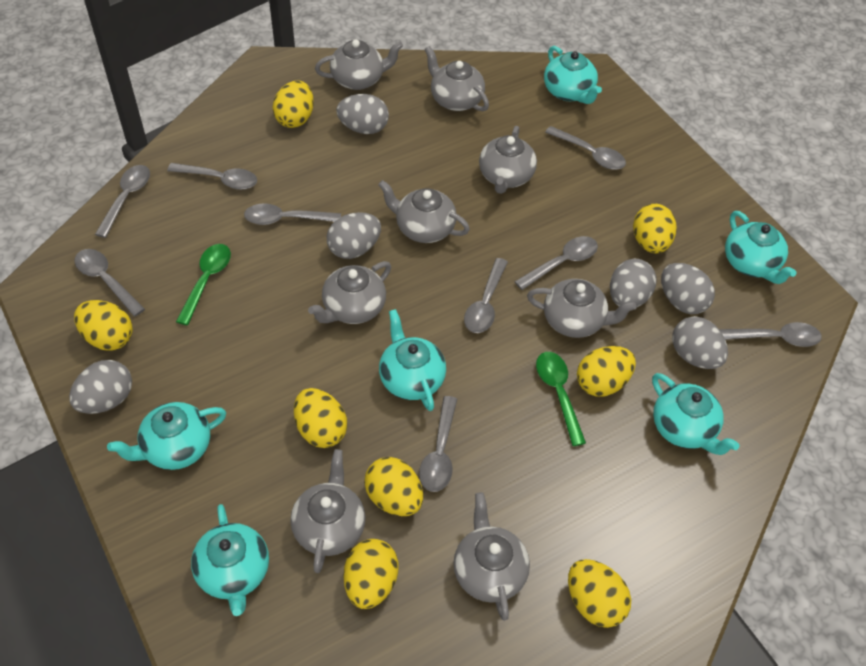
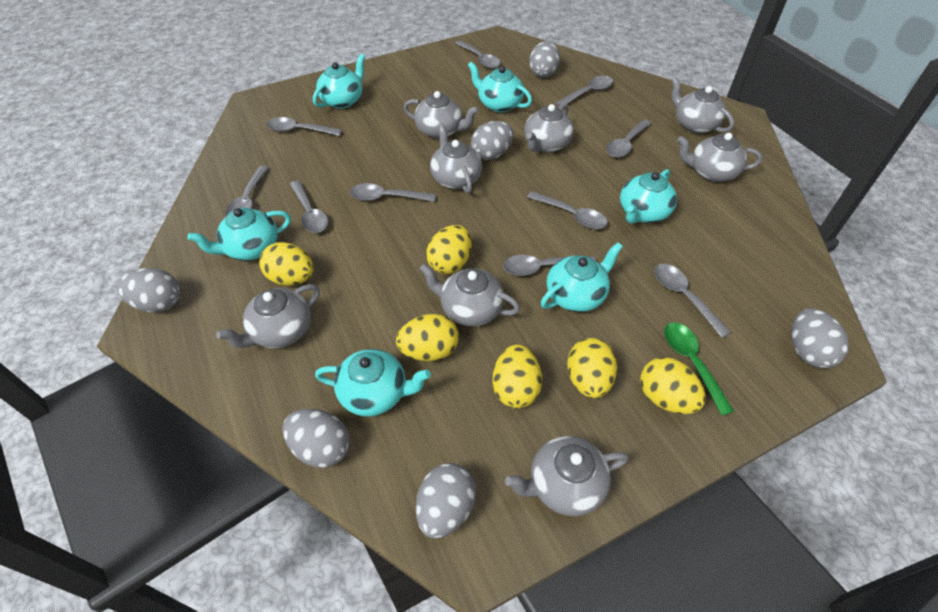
green spoon: 2 -> 1
grey spoon: 9 -> 10
yellow egg: 8 -> 6

